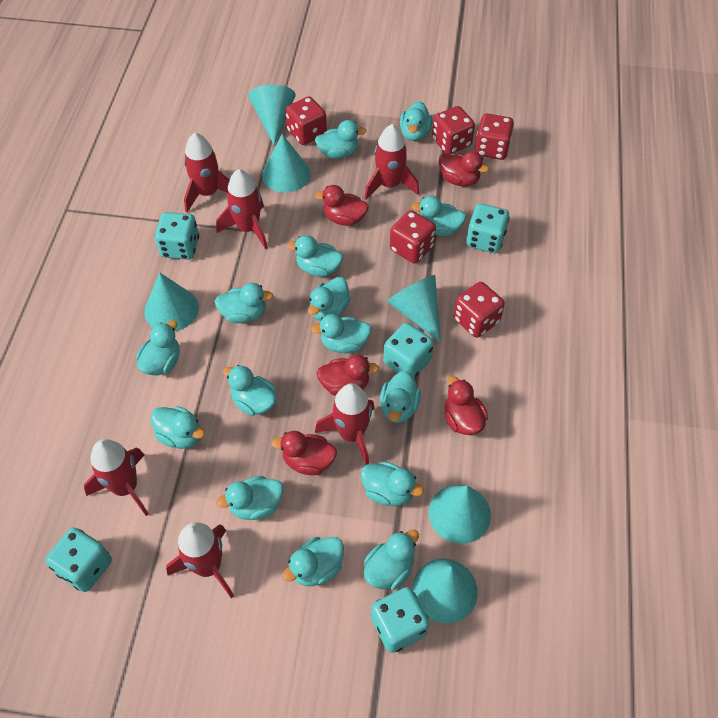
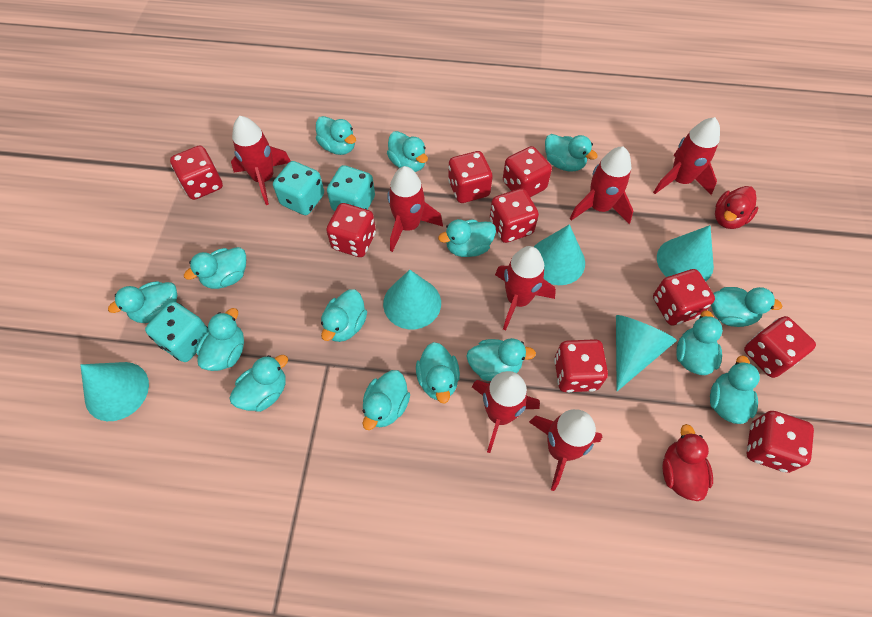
red dice: 5 -> 9
red duck: 5 -> 2
red rocket: 6 -> 7
turquoise cone: 6 -> 5
turquoise dice: 5 -> 3

